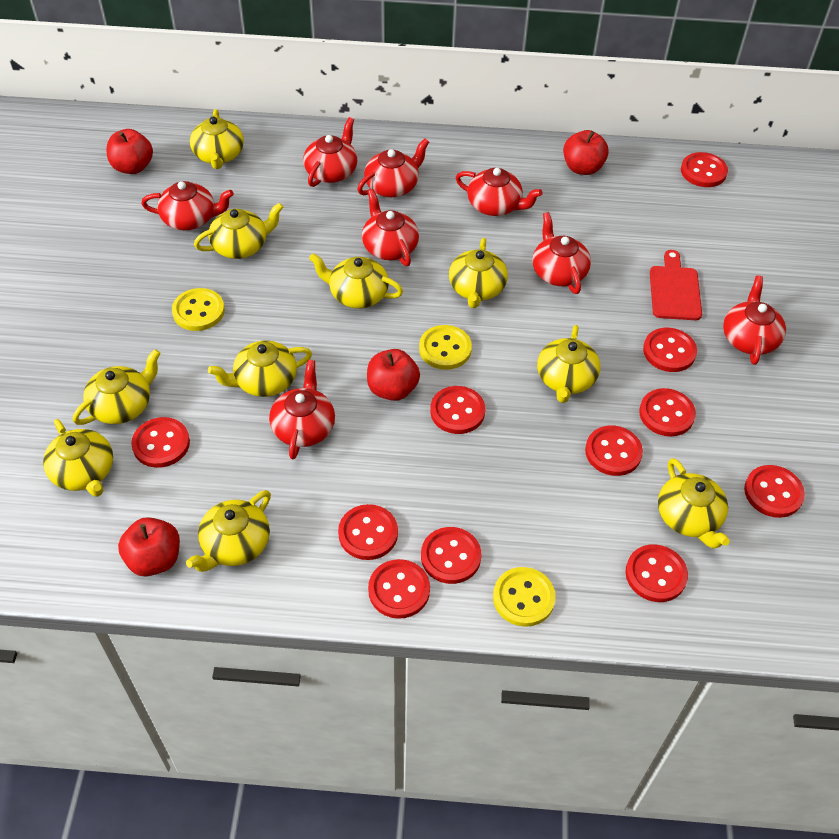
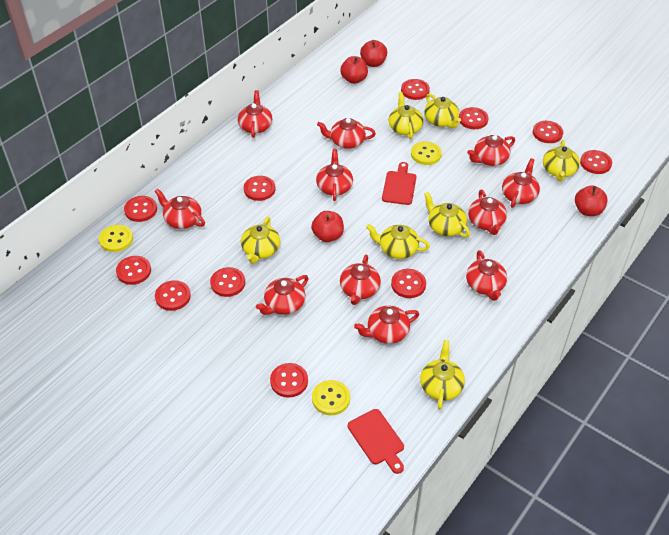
red cutting board: 1 -> 2
red teapot: 8 -> 11
yellow teapot: 10 -> 7

